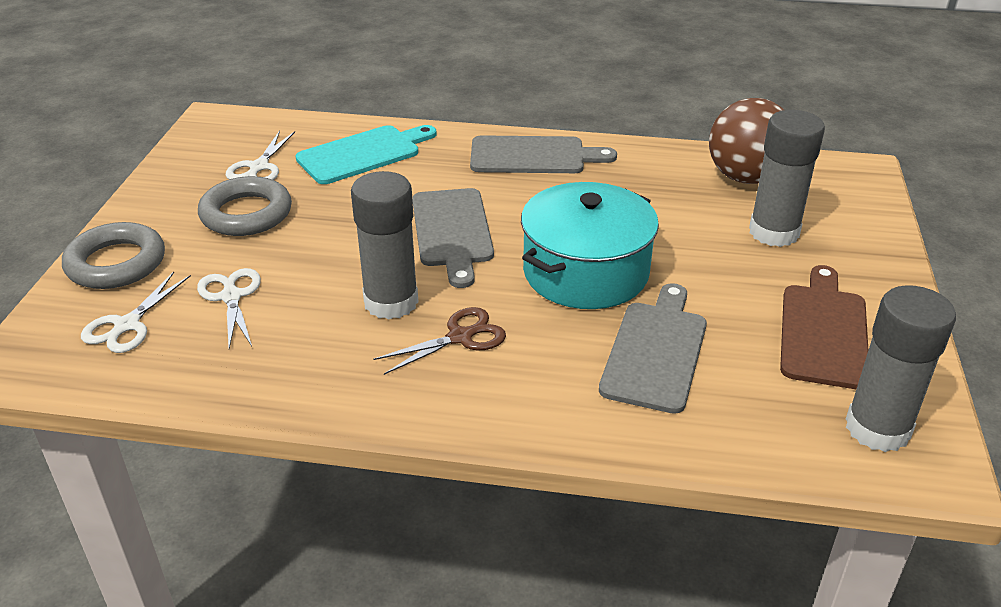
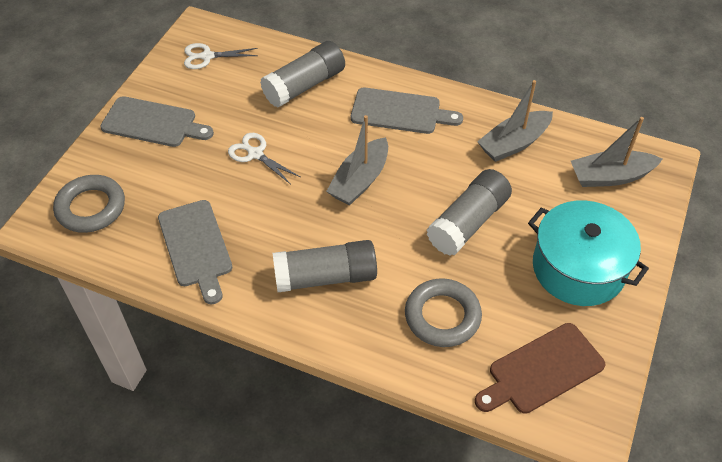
brown ball: 1 -> 0
brown scissors: 1 -> 0
grey boat: 0 -> 3
turquoise cutting board: 1 -> 0
white scissors: 3 -> 2

